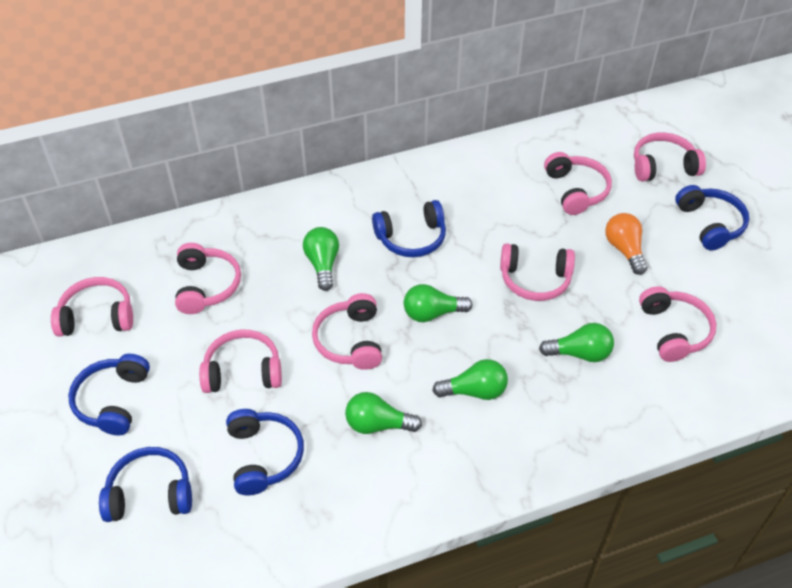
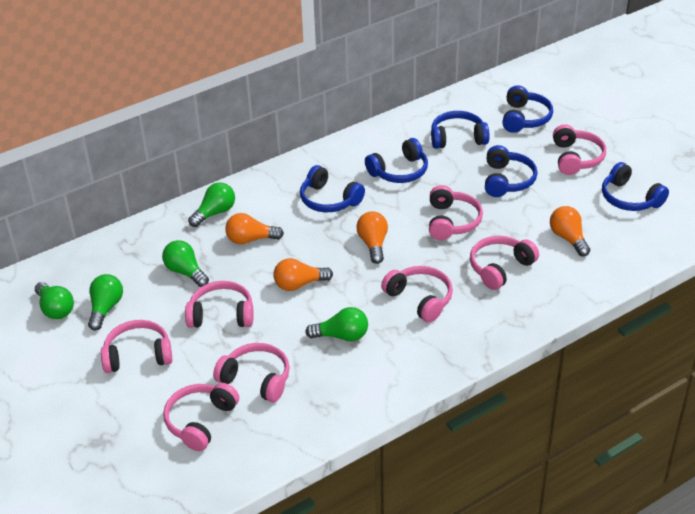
blue headphones: 5 -> 6
orange light bulb: 1 -> 4

